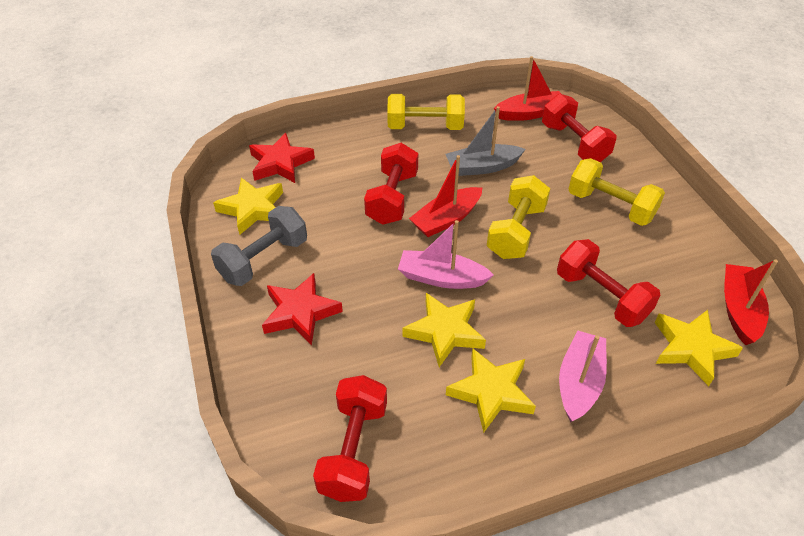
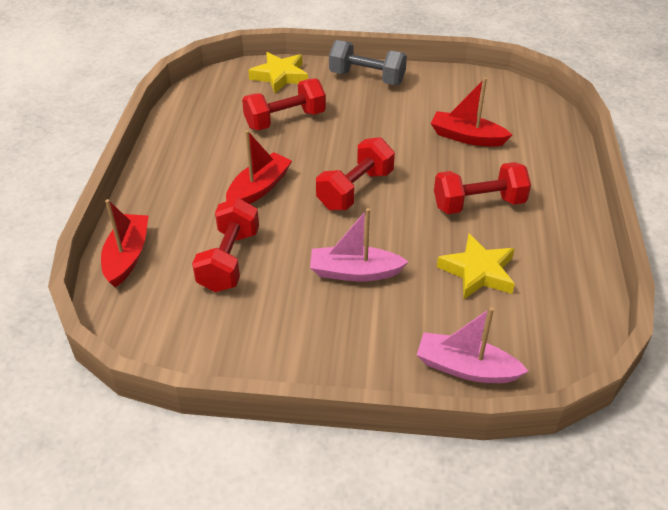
grey boat: 1 -> 0
red star: 2 -> 0
yellow dumbbell: 3 -> 0
yellow star: 4 -> 2

